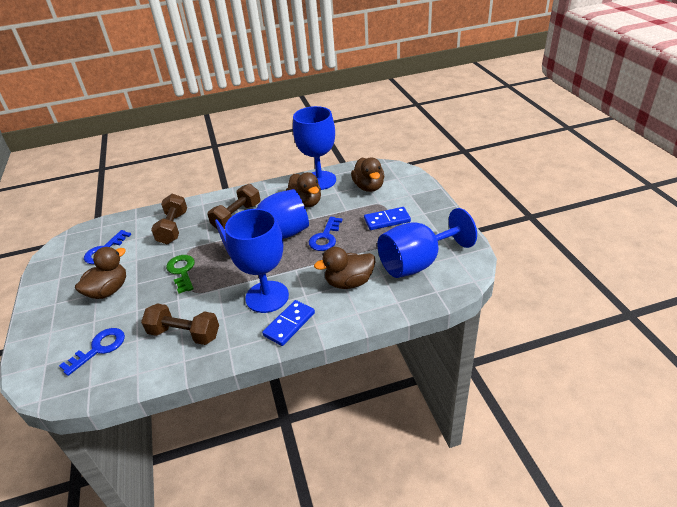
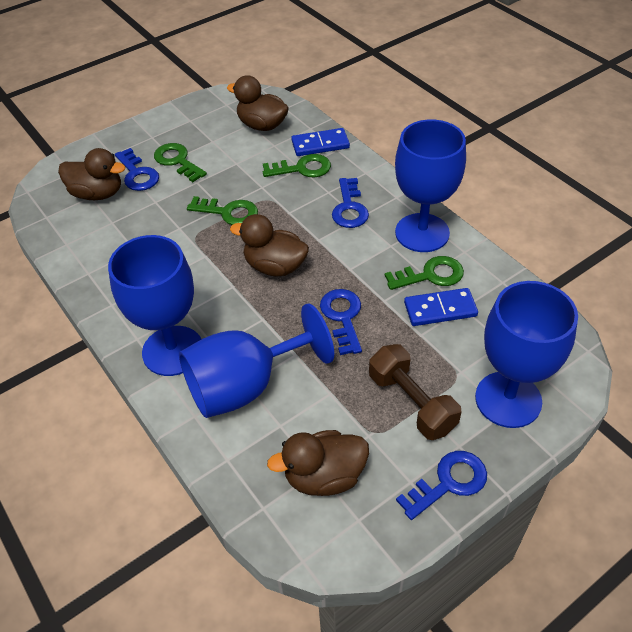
blue key: 3 -> 4
brown dumbbell: 3 -> 1
green key: 1 -> 4

